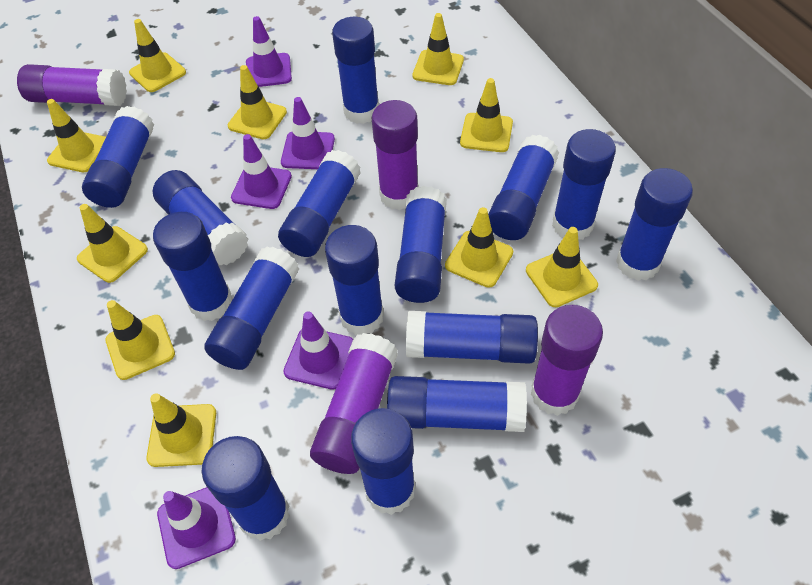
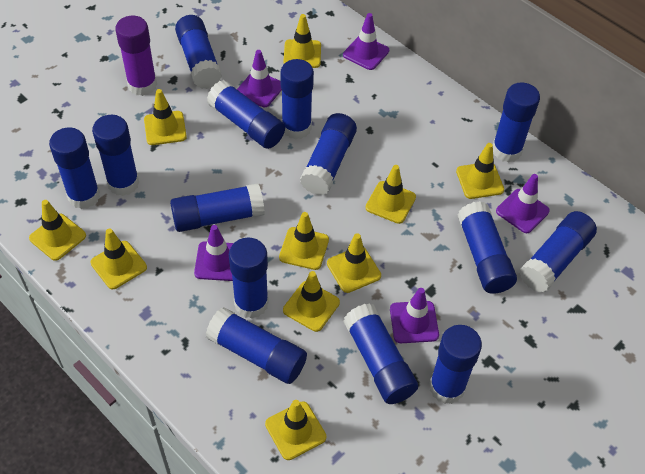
blue glue stick: 15 -> 14
purple glue stick: 4 -> 1

